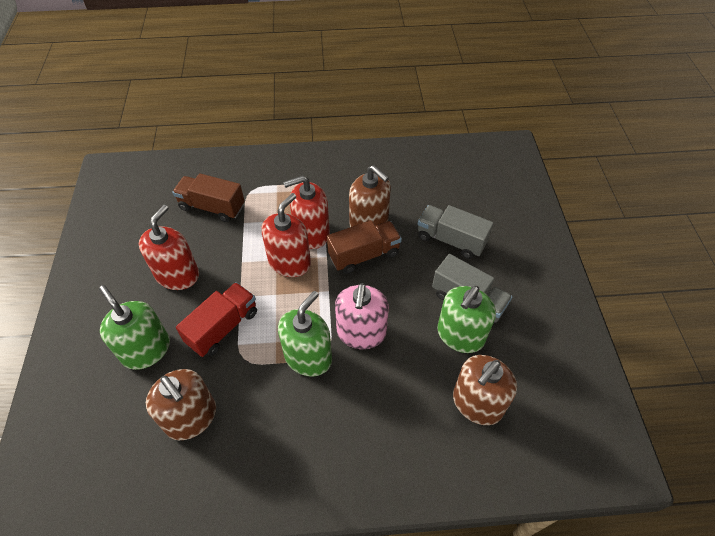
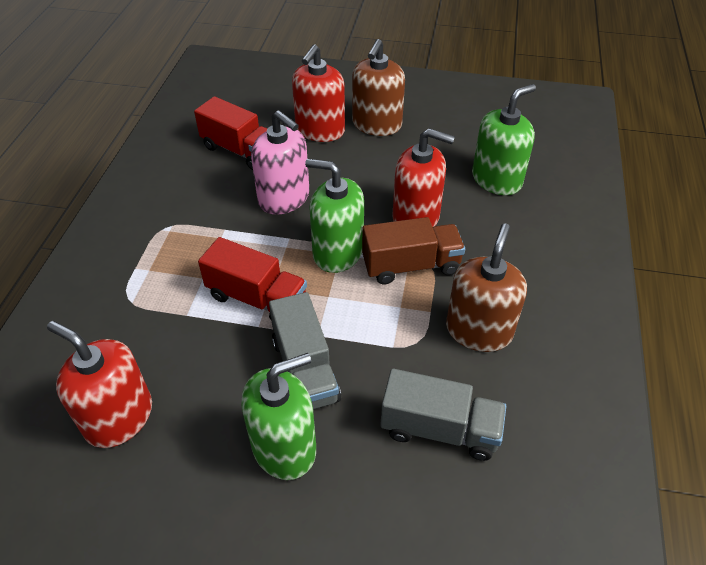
brown soap dispenser: 3 -> 2
brown truck: 2 -> 1
red truck: 1 -> 2

